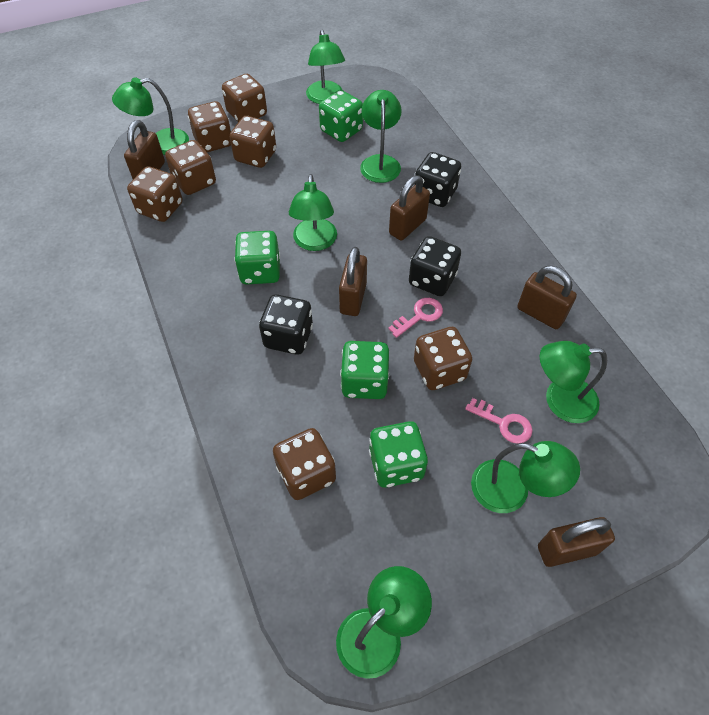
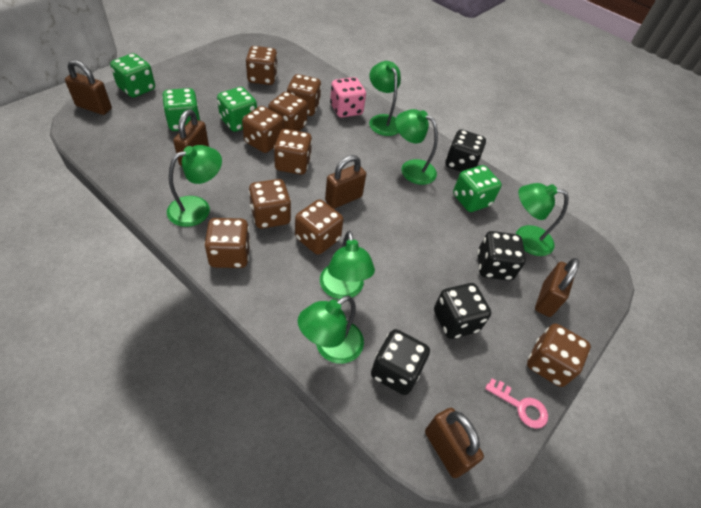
black dice: 3 -> 4
brown dice: 7 -> 9
green lamp: 7 -> 6
pink dice: 0 -> 1
pink key: 2 -> 1

